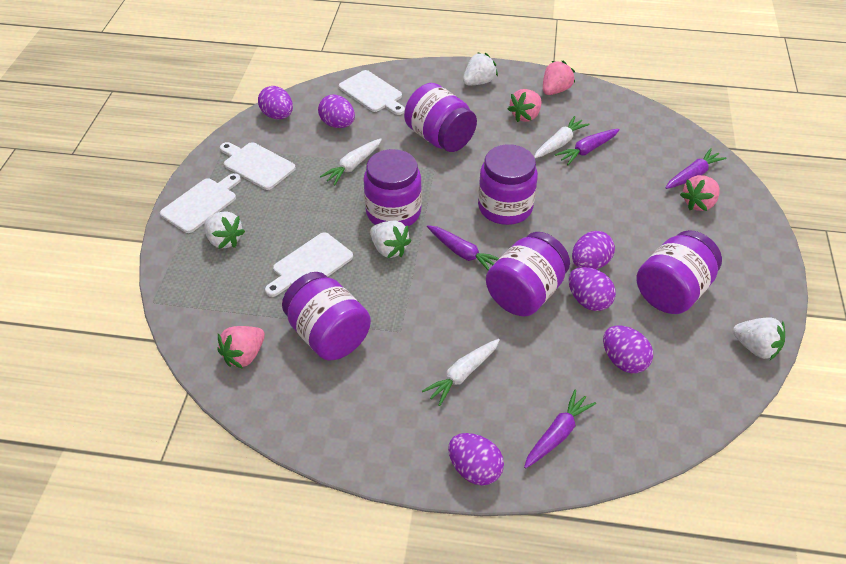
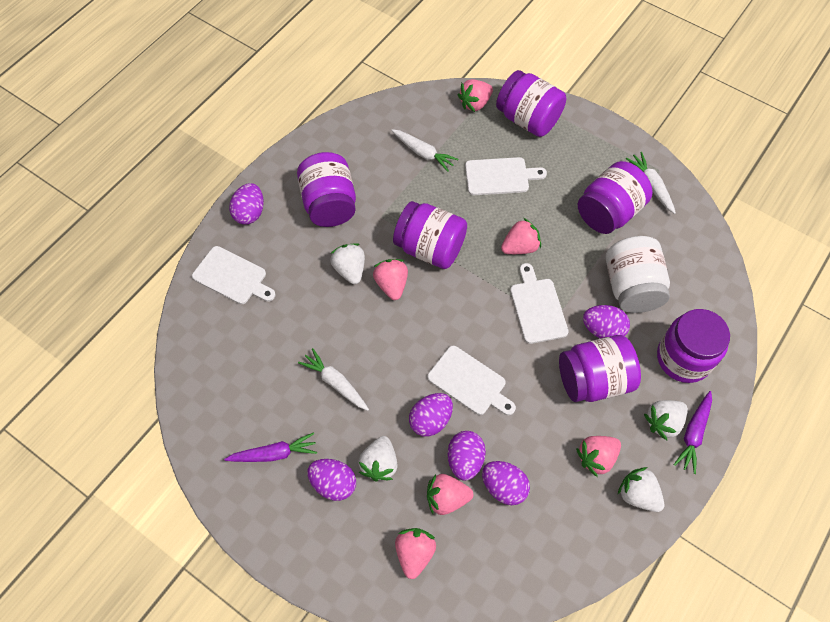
pink strawberry: 4 -> 6
purple carrot: 4 -> 2
white jar: 0 -> 1

